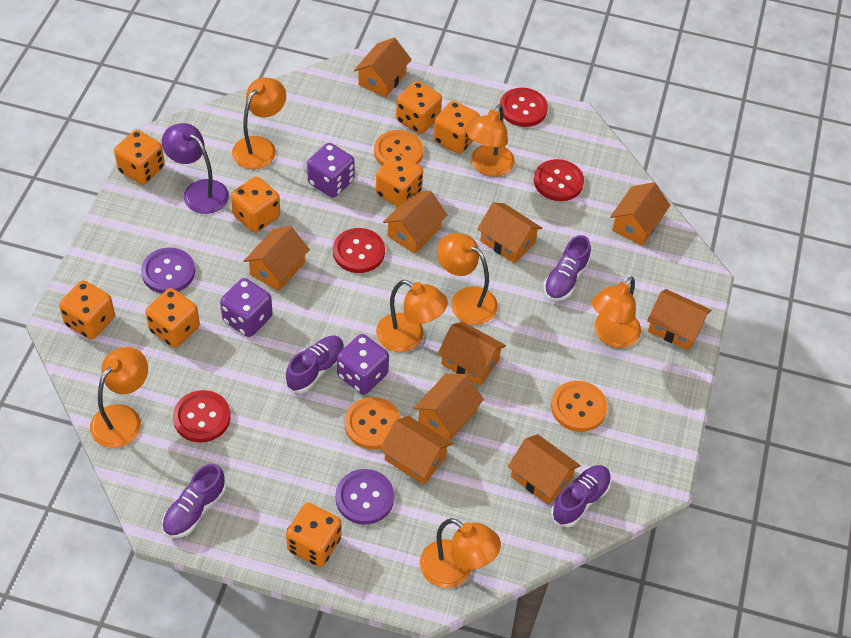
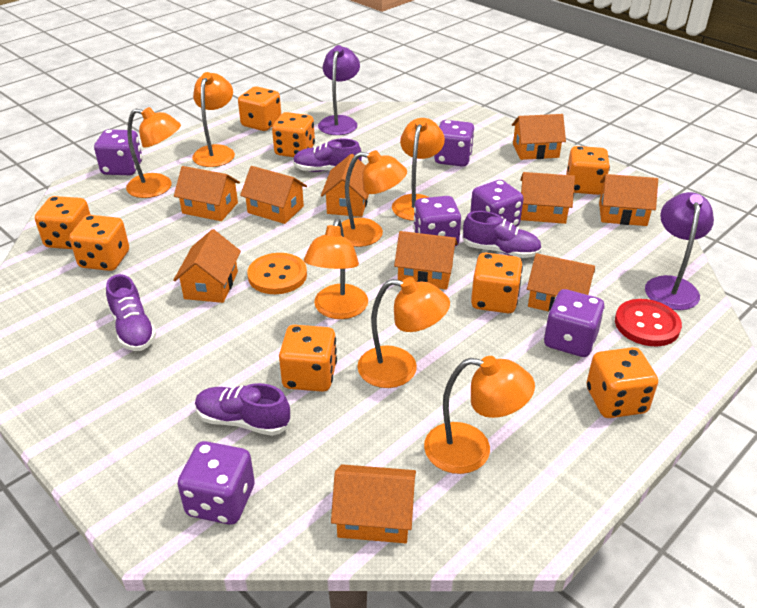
orange button: 3 -> 1
purple button: 2 -> 0
purple dice: 3 -> 6
purple lamp: 1 -> 2
red button: 4 -> 1

